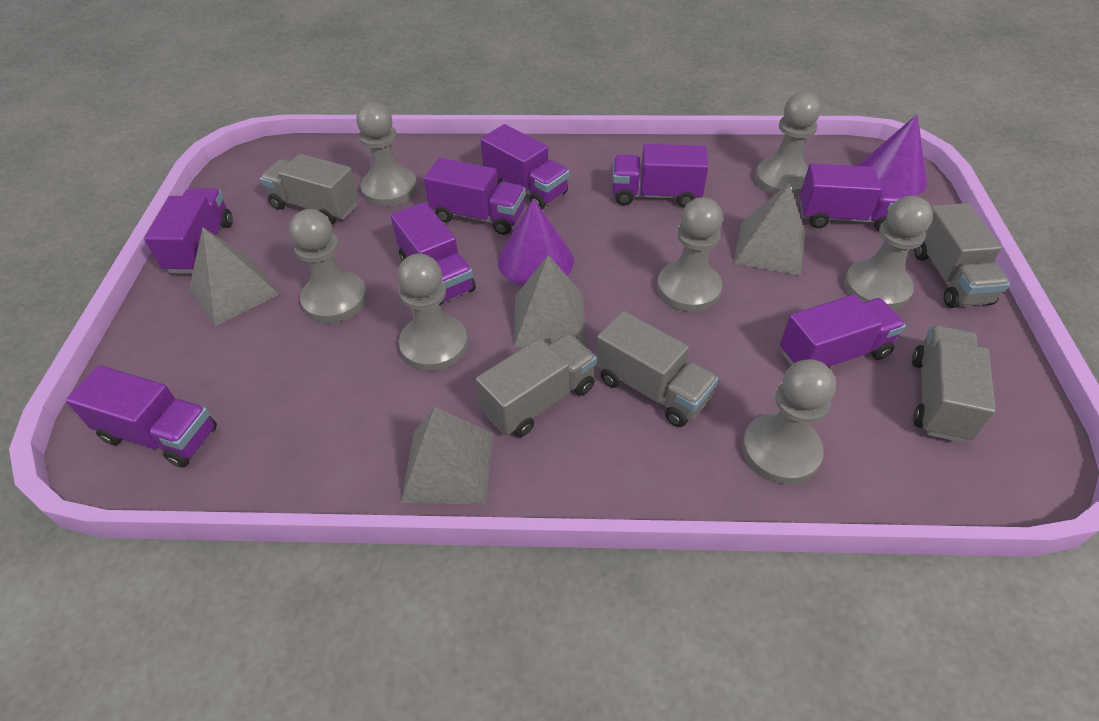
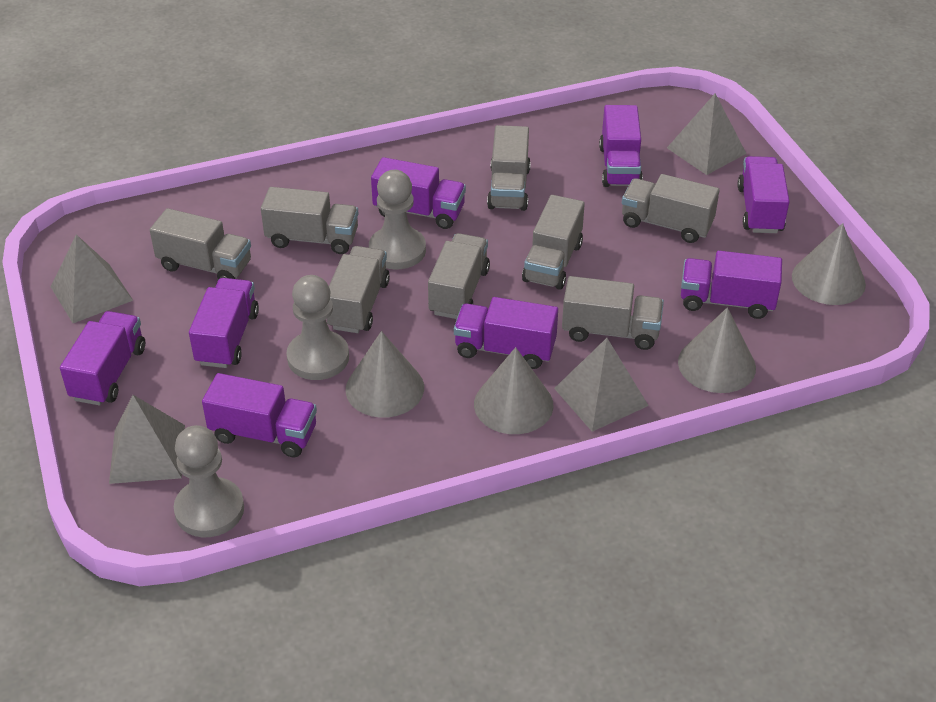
grey cone: 0 -> 4
grey pawn: 7 -> 3
grey truck: 5 -> 8
purple cone: 2 -> 0

